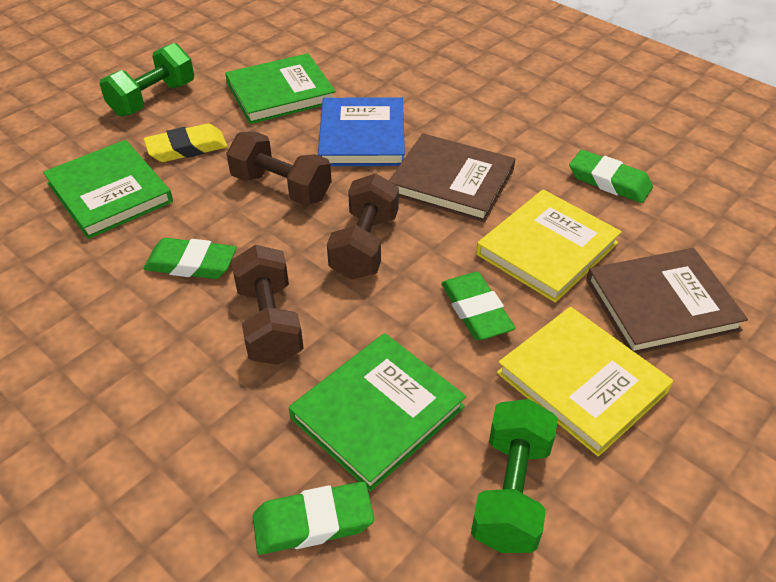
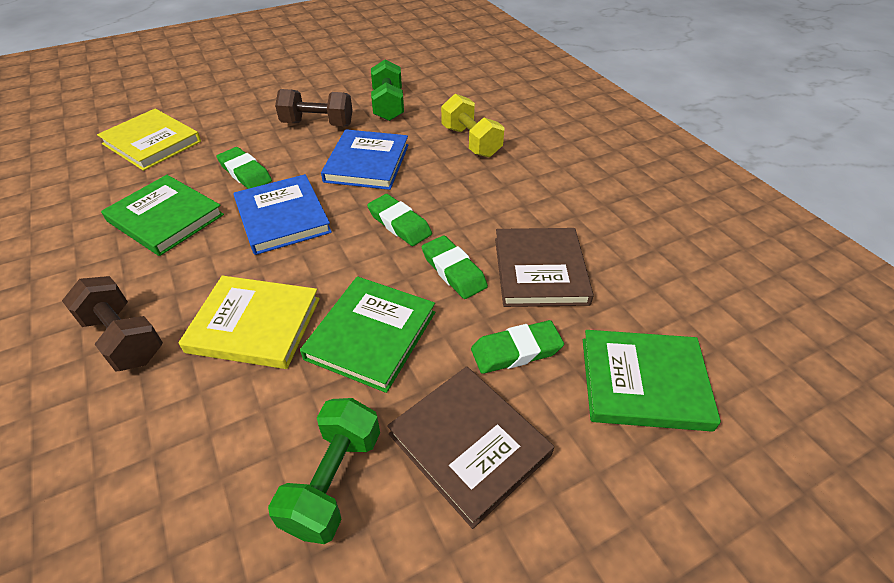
blue book: 1 -> 2
brown dumbbell: 3 -> 2
yellow dumbbell: 0 -> 1
yellow eraser: 1 -> 0

